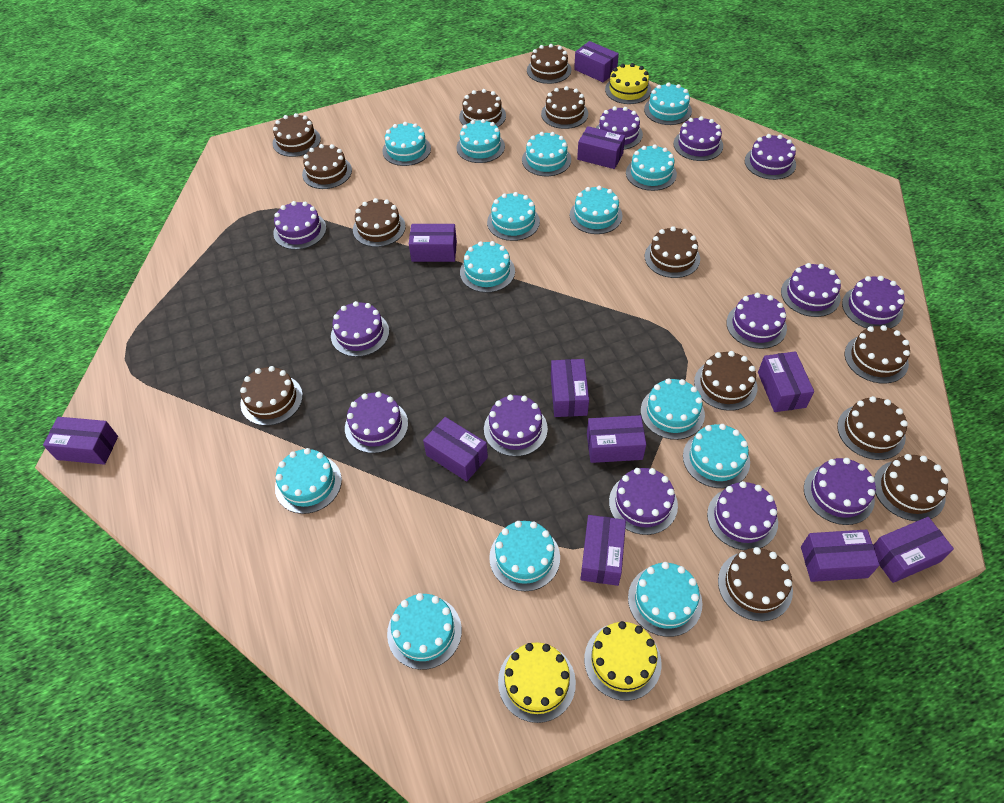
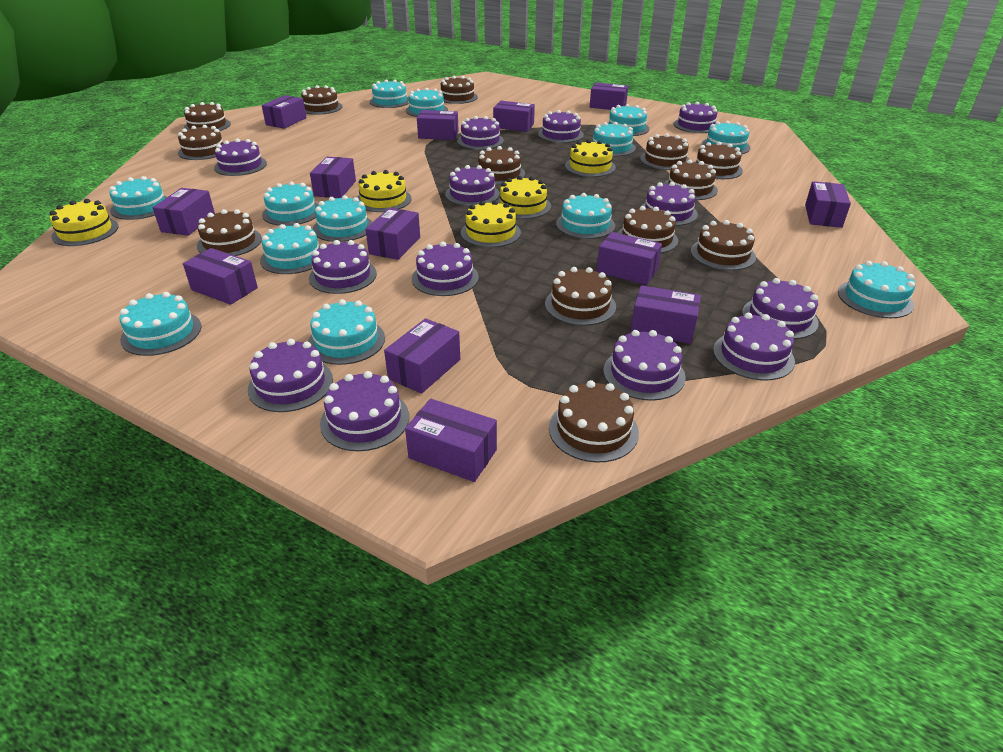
purple box: 11 -> 13
turquoise cake: 14 -> 13
yellow cake: 3 -> 5

